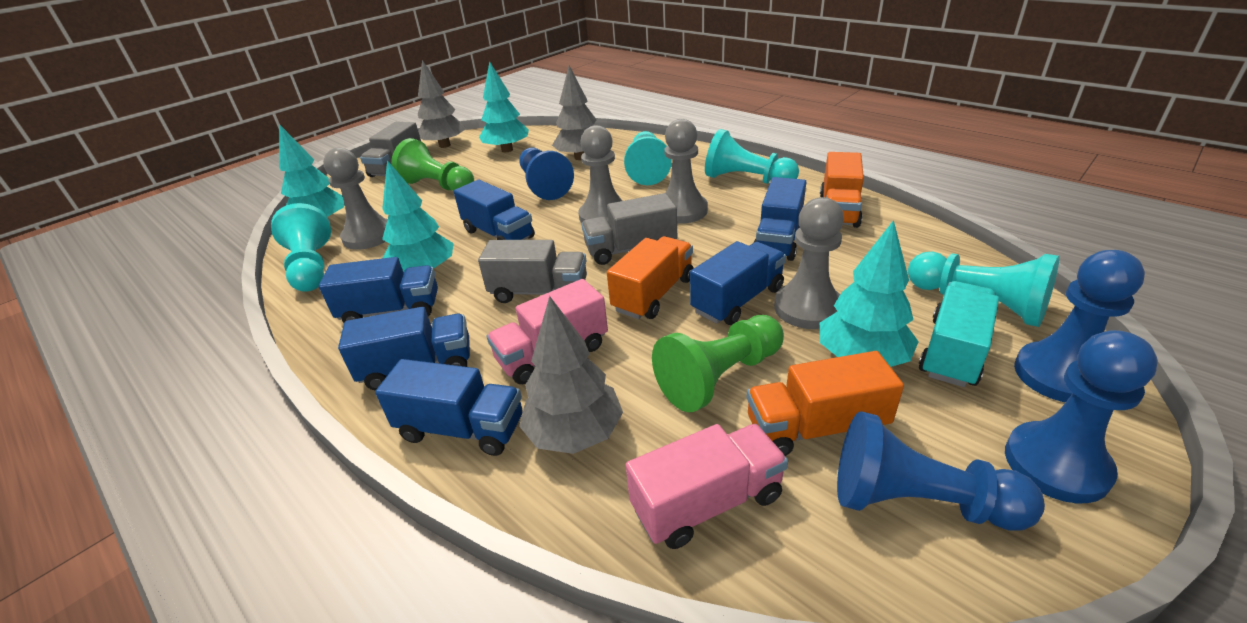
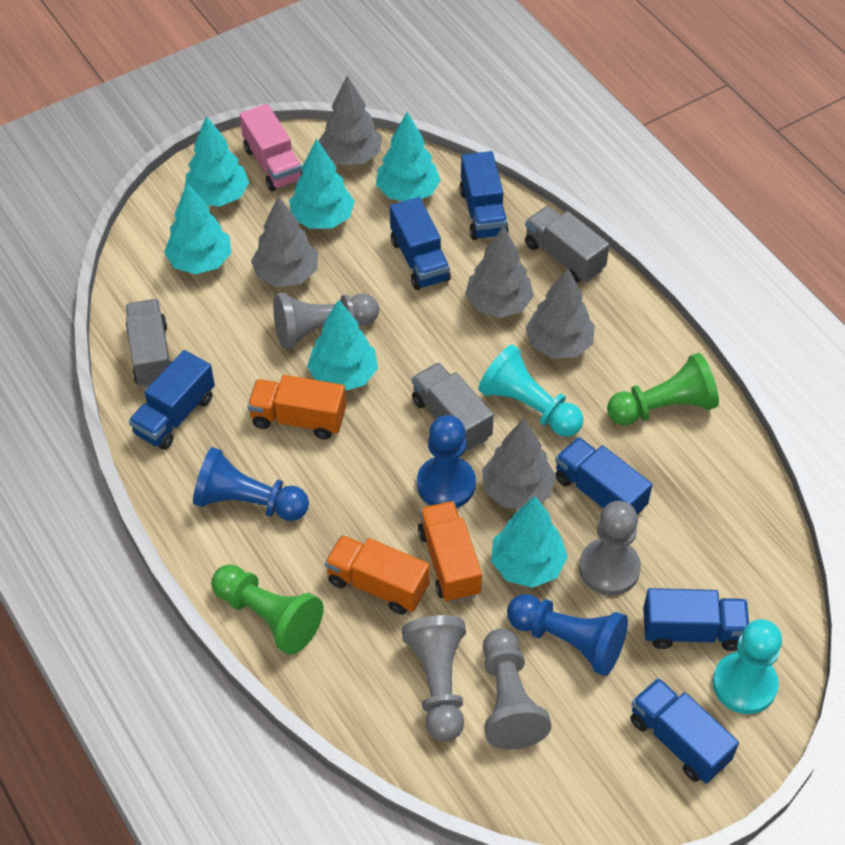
blue pawn: 4 -> 3
grey tree: 3 -> 5
pink truck: 2 -> 1
turquoise pawn: 4 -> 2
turquoise tree: 4 -> 6
turquoise truck: 1 -> 0

